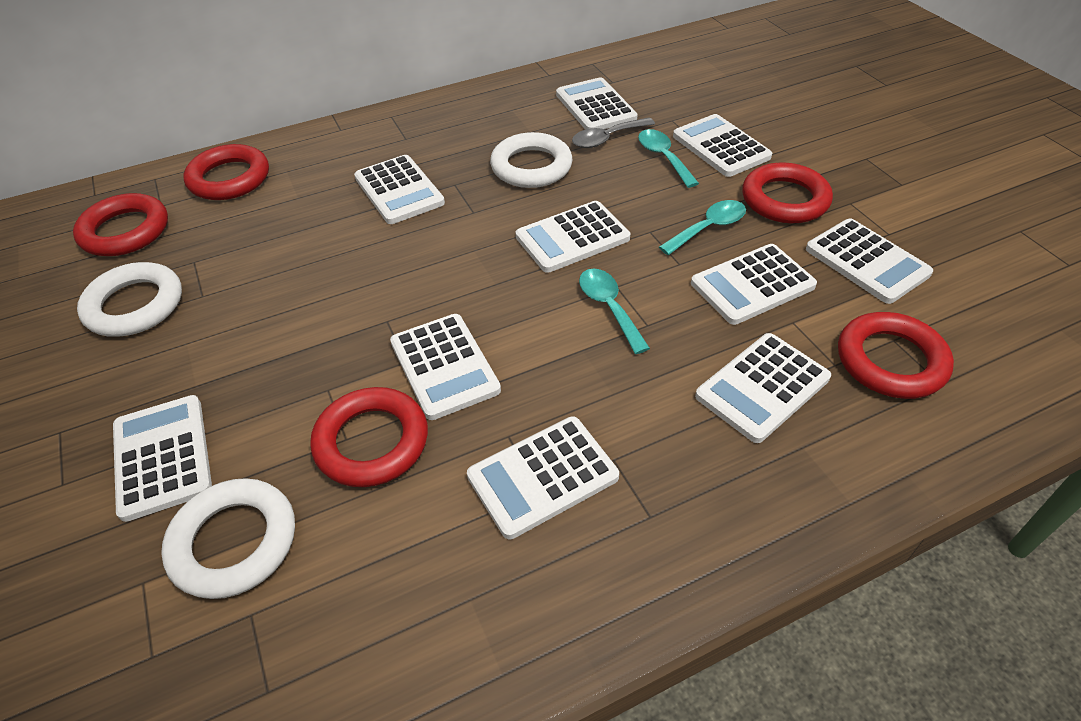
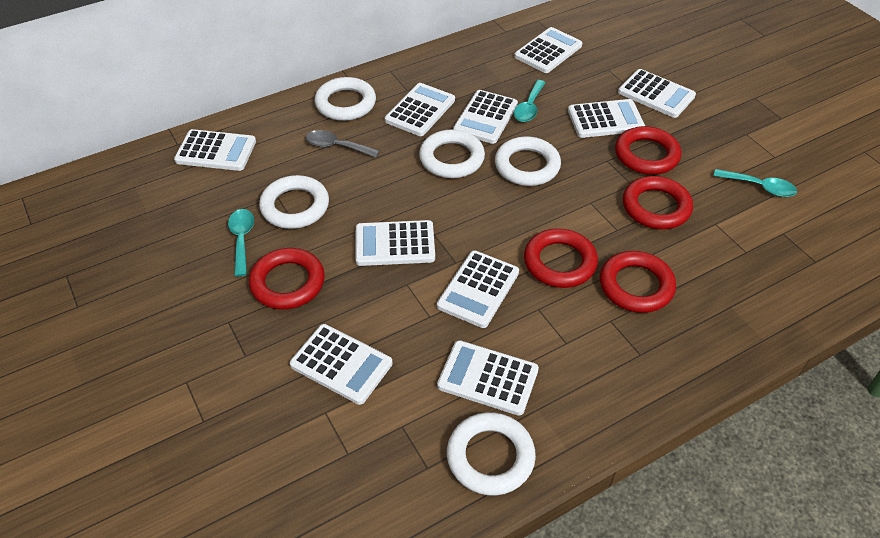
white ring: 3 -> 5

